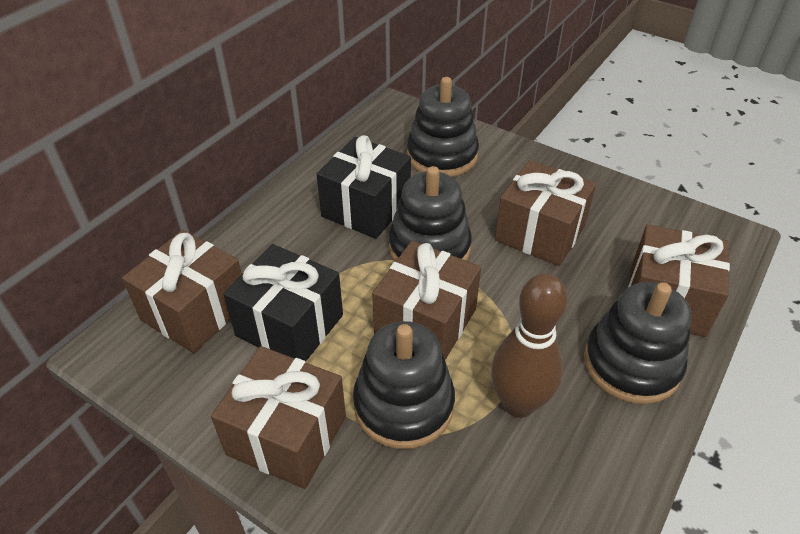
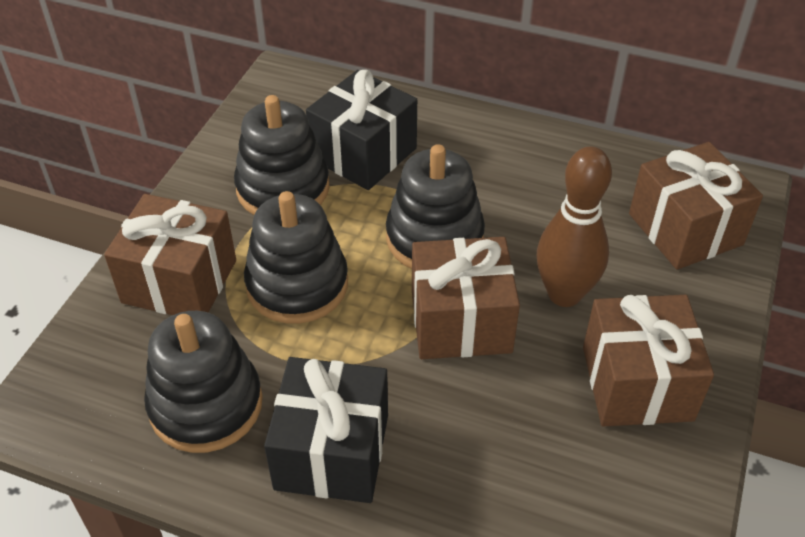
brown gift: 5 -> 4

